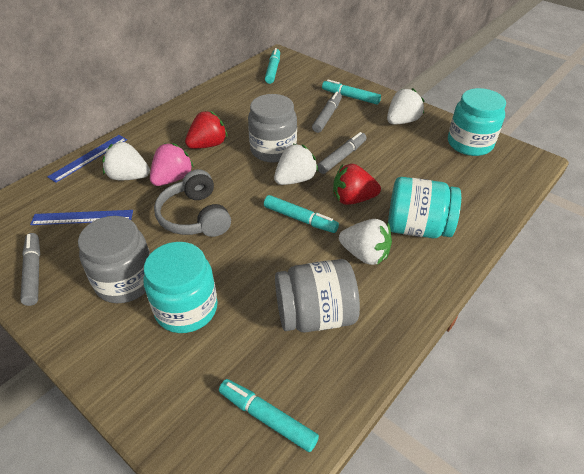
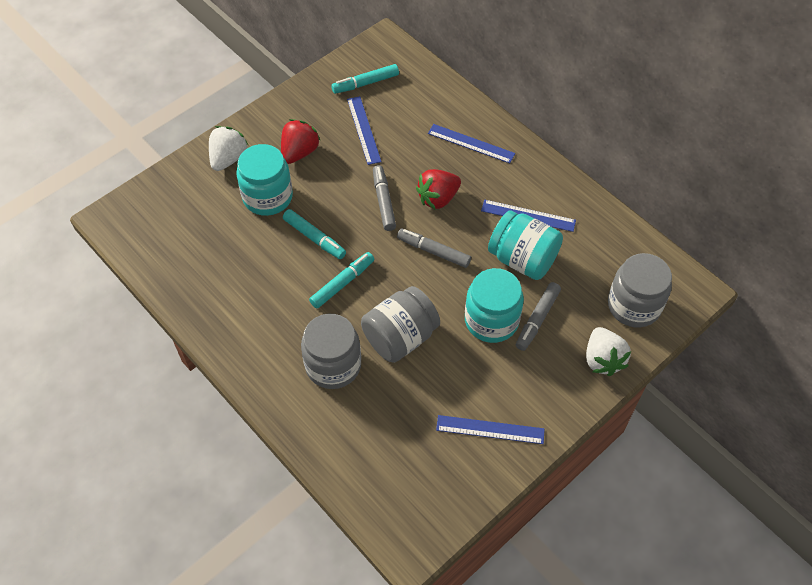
blue ruler: 2 -> 4
grey headphones: 1 -> 0
pink strawberry: 1 -> 0
turquoise marker: 4 -> 3
white strawberry: 4 -> 2

